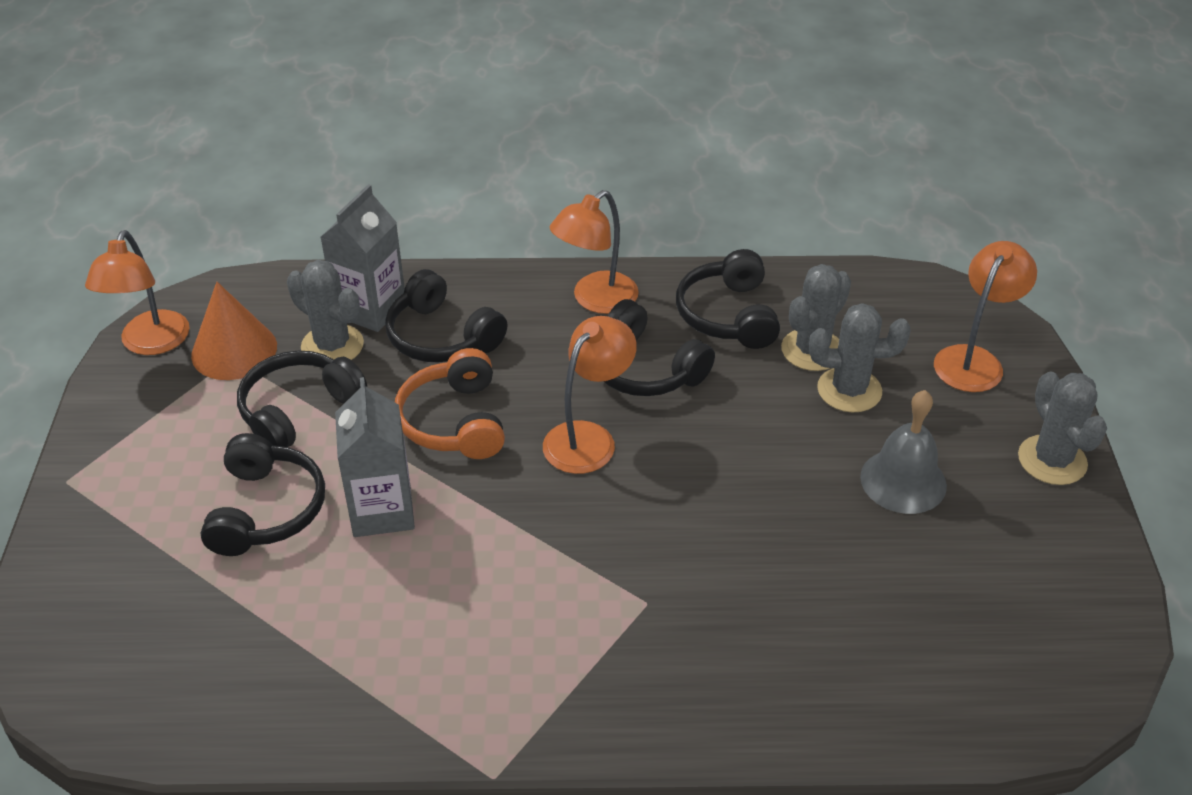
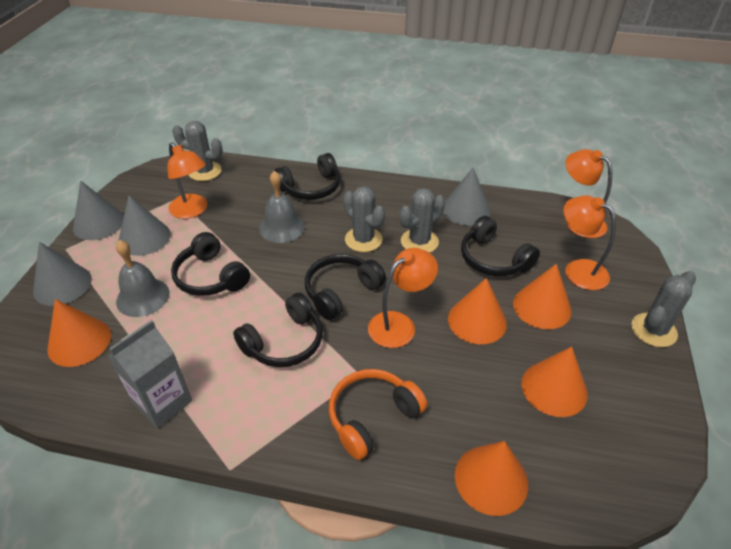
grey bell: 1 -> 2
grey carton: 2 -> 1
grey cone: 0 -> 4
orange cone: 1 -> 5

